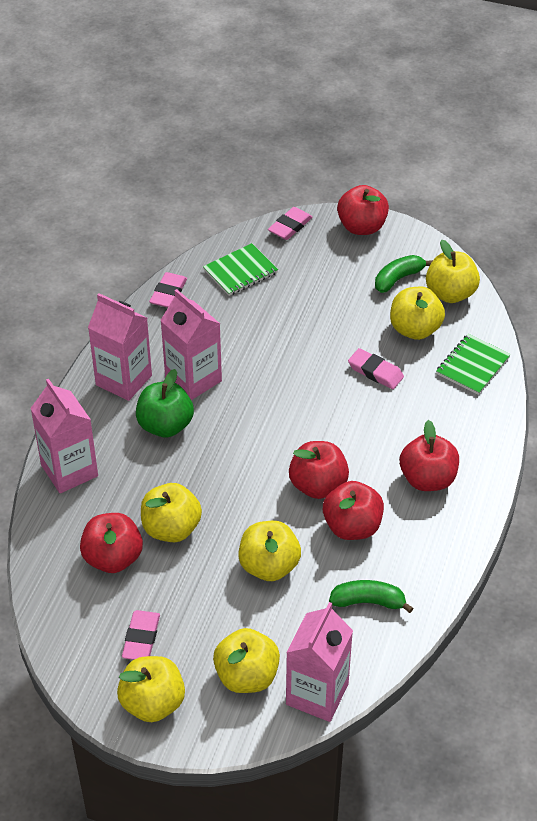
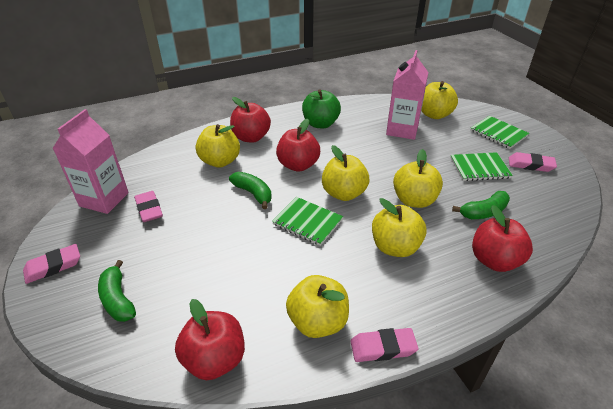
green banana: 2 -> 3
green notebook: 2 -> 3
pink carton: 4 -> 2
red apple: 5 -> 4

